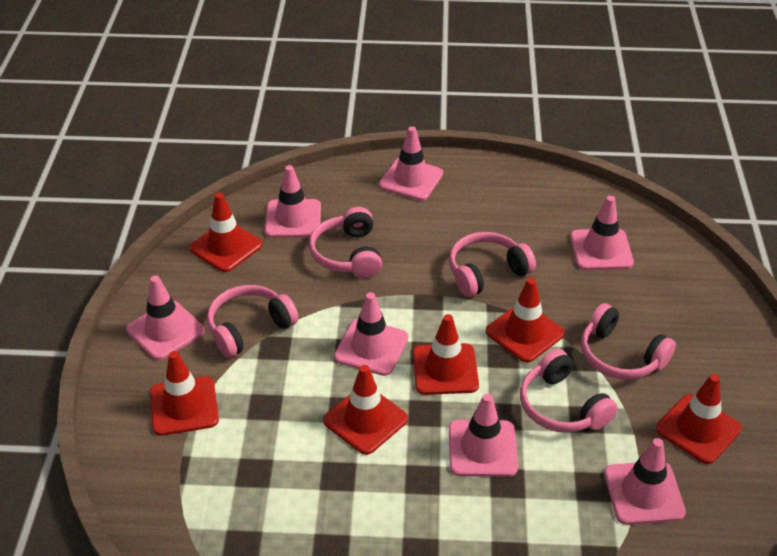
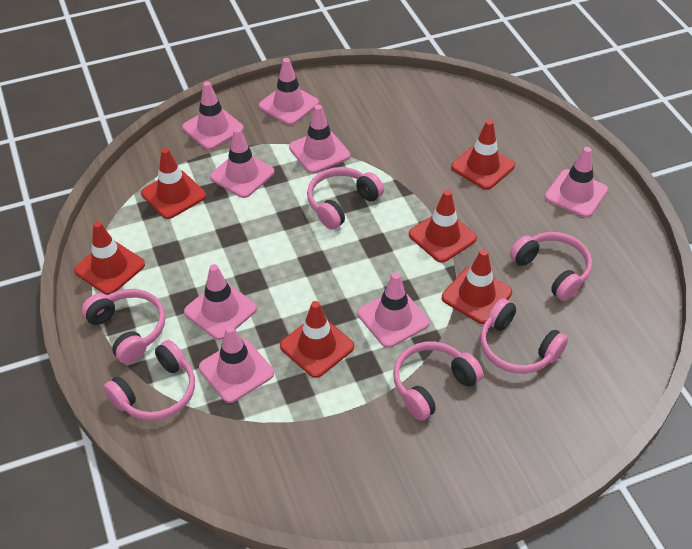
pink headphones: 5 -> 6
pink traffic cone: 7 -> 8

